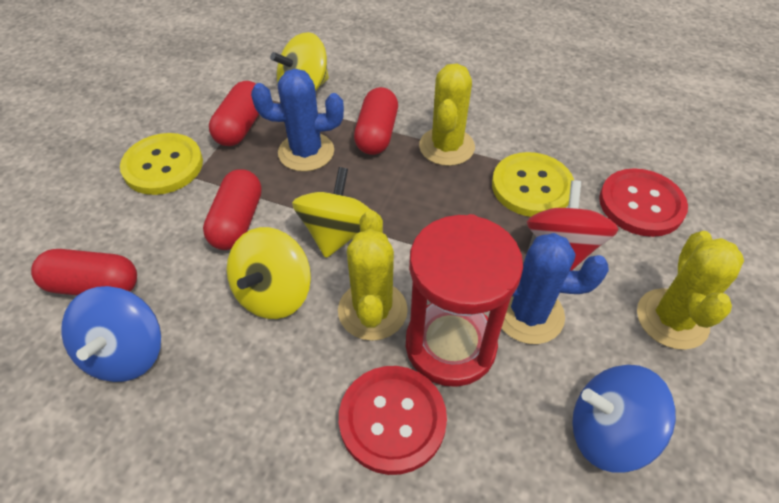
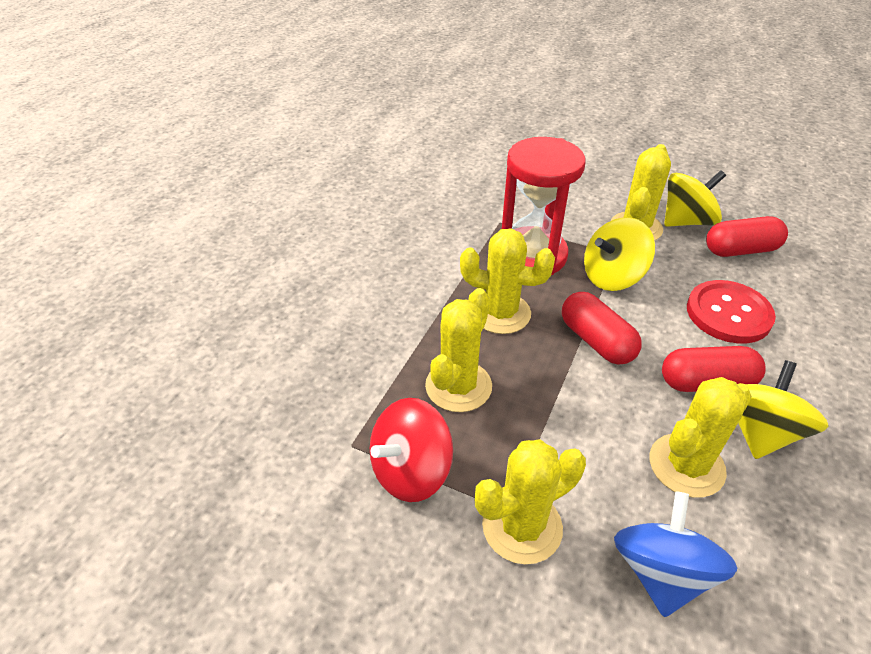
blue cactus: 2 -> 0
blue spinning top: 2 -> 1
red button: 2 -> 1
red capsule: 4 -> 3
yellow button: 2 -> 0
yellow cactus: 3 -> 5

